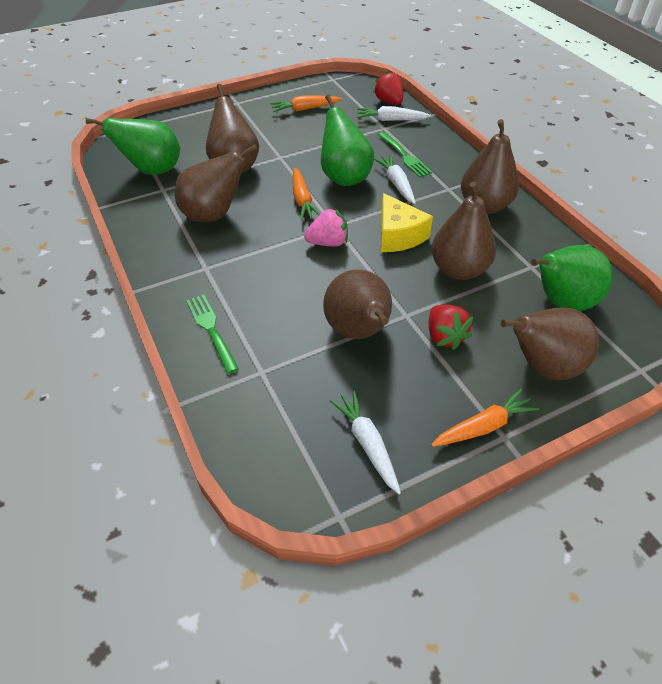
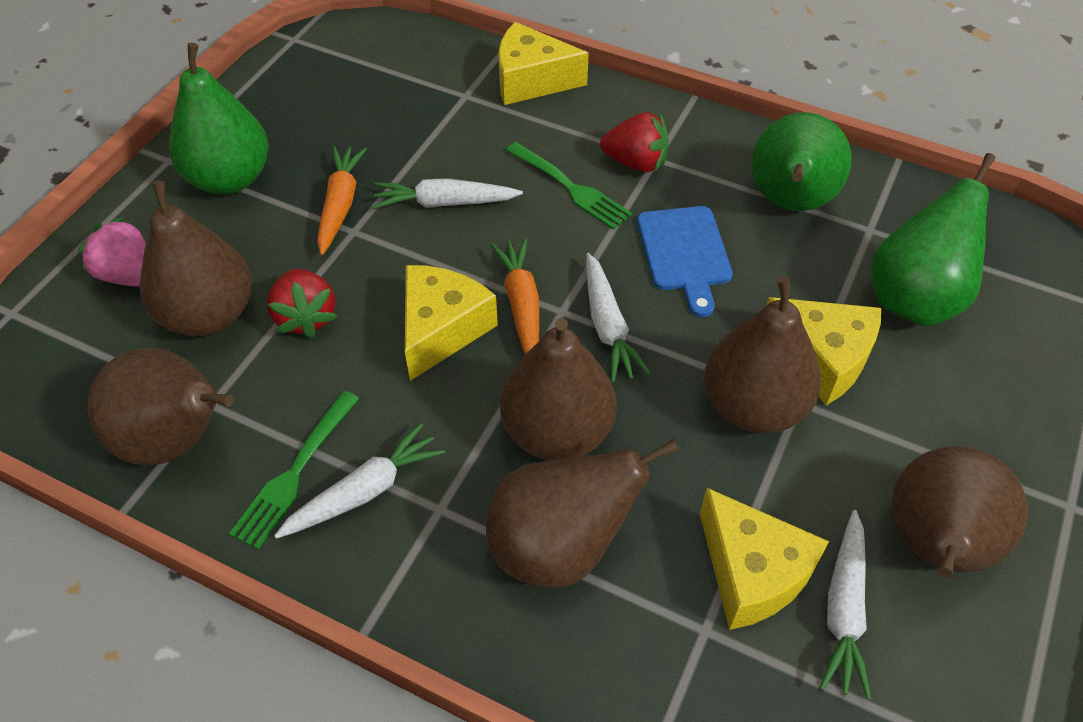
blue cutting board: 0 -> 1
orange carrot: 3 -> 2
white carrot: 3 -> 4
yellow cheese: 1 -> 4

